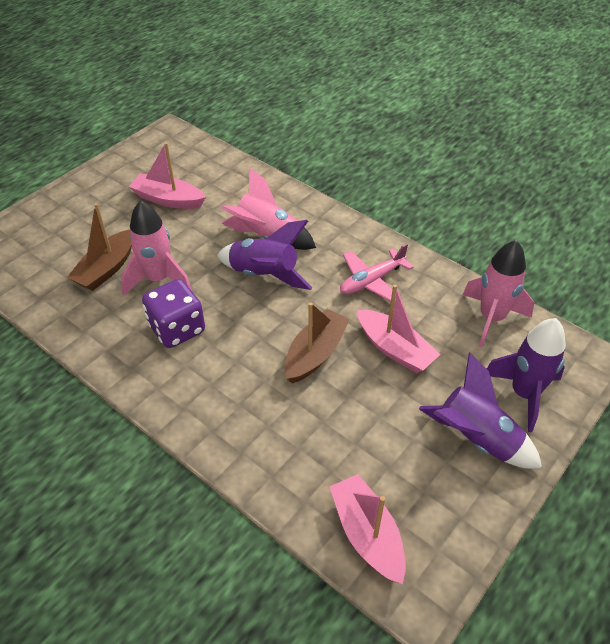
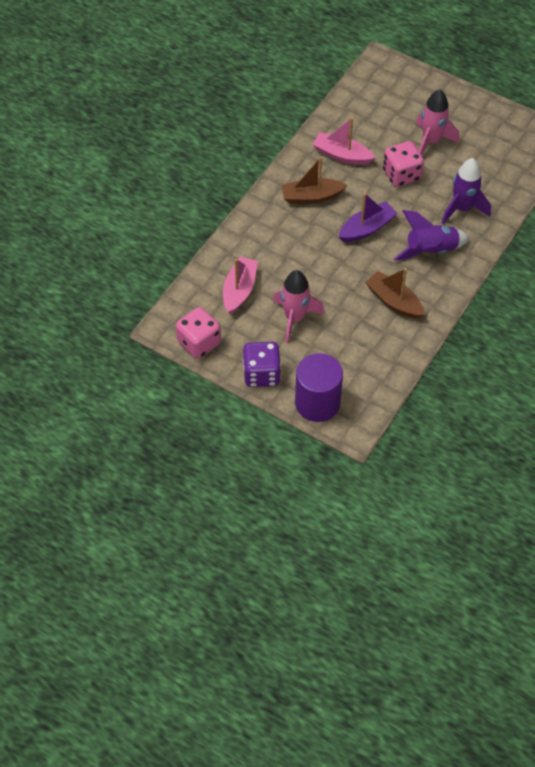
pink boat: 3 -> 2
pink dice: 0 -> 2
pink plane: 1 -> 0
pink rocket: 3 -> 2
purple boat: 0 -> 1
purple cylinder: 0 -> 1
purple rocket: 3 -> 2

